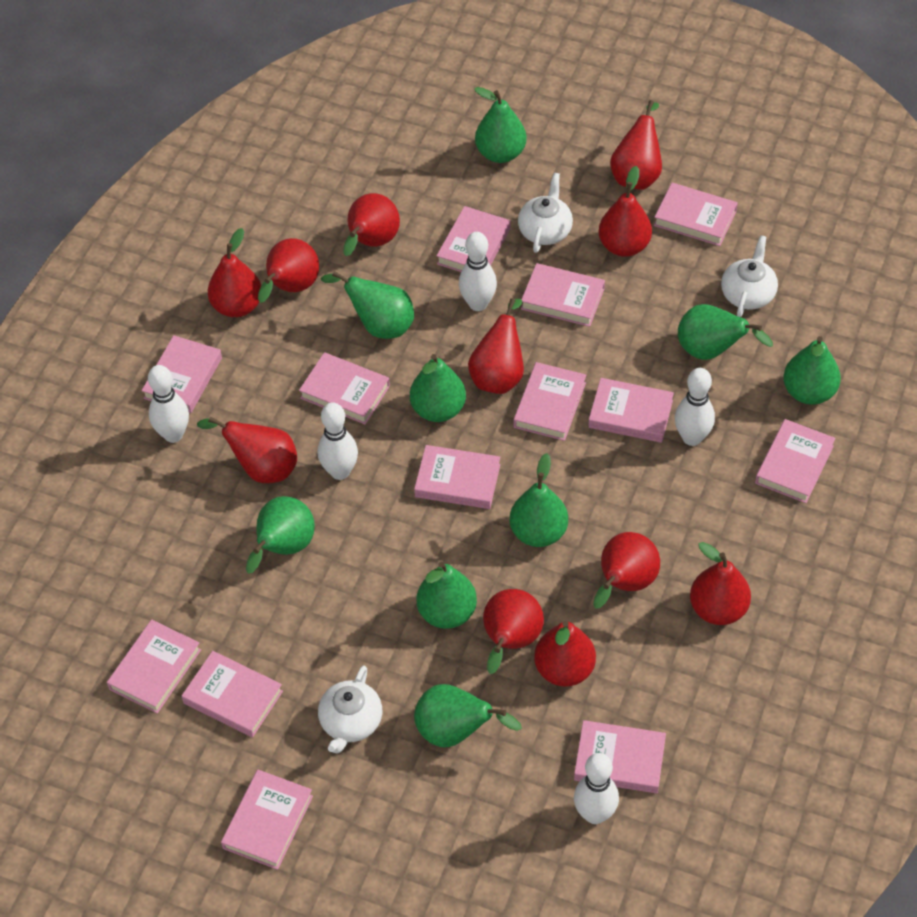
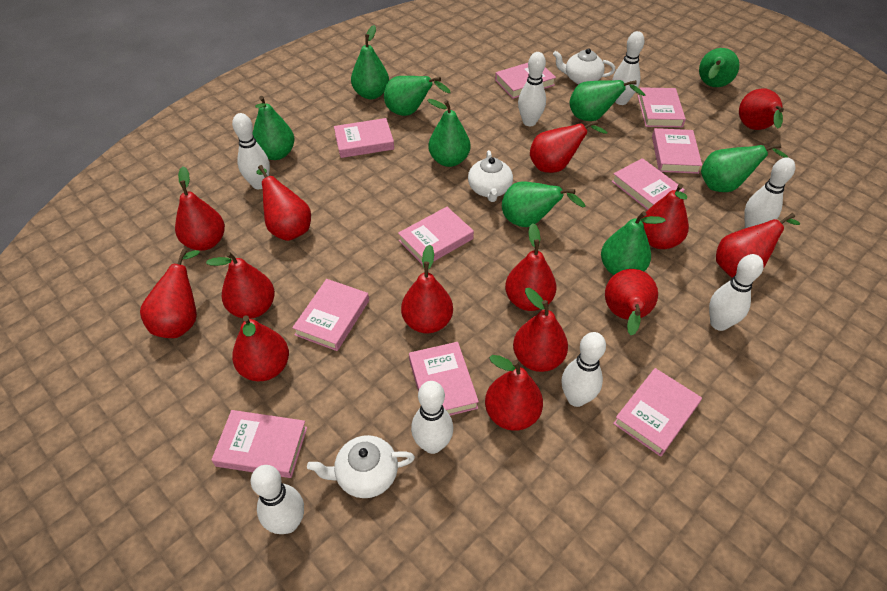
pink book: 13 -> 10
red pear: 11 -> 14
white bowling pin: 5 -> 8

